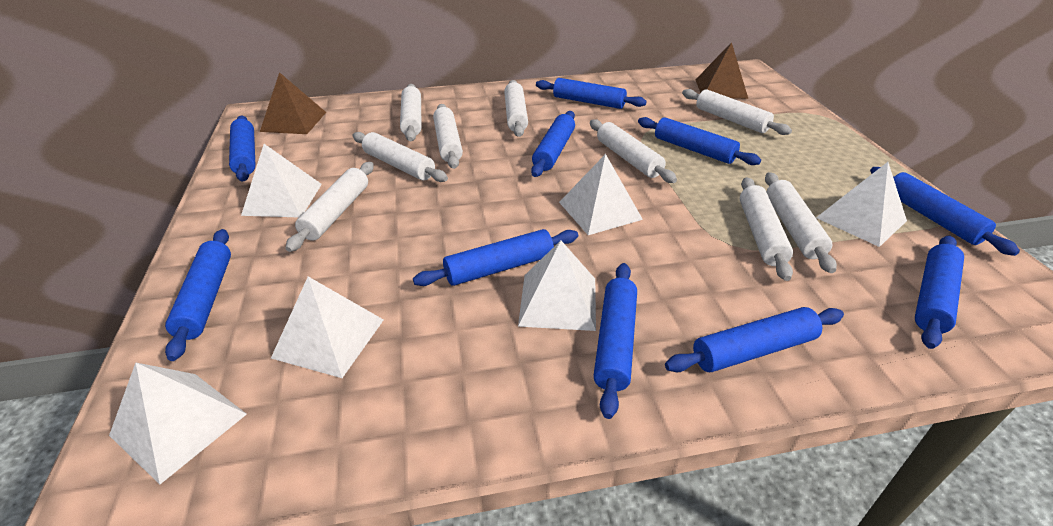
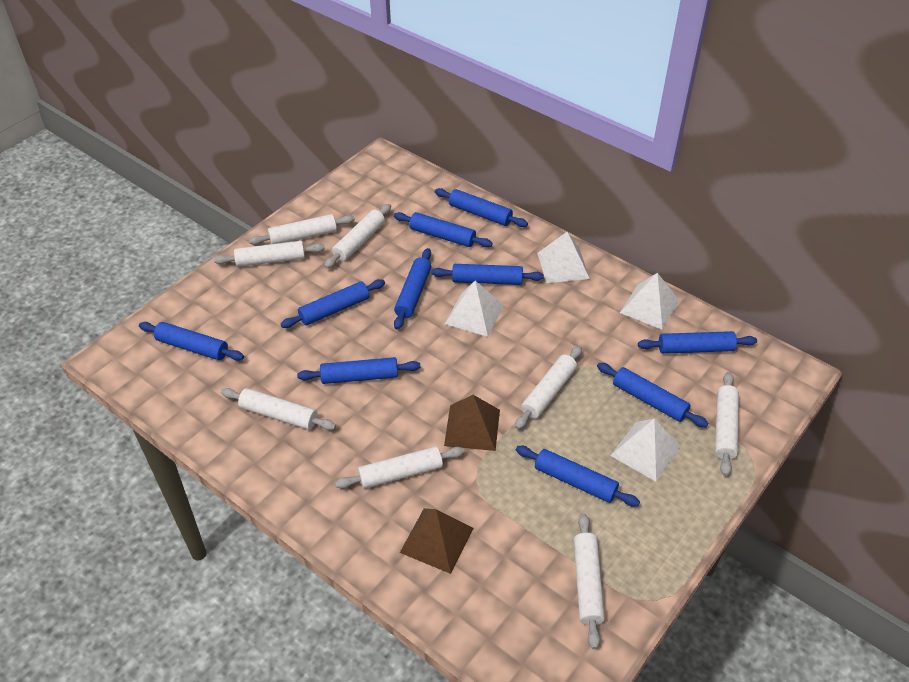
white pyramid: 6 -> 4
white rolling pin: 9 -> 8

